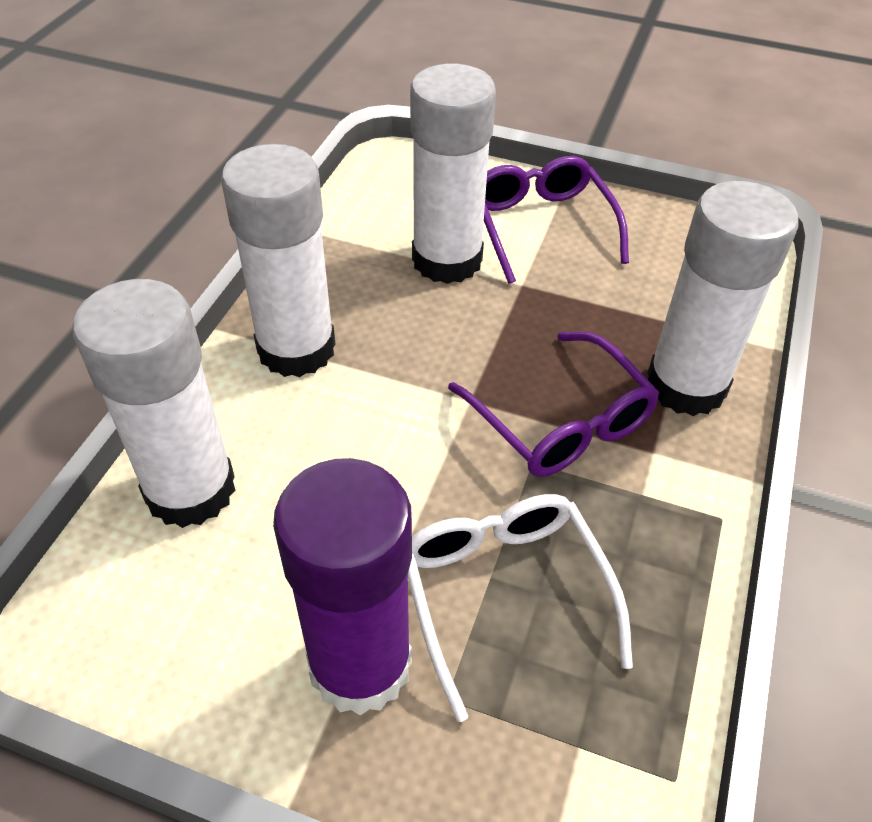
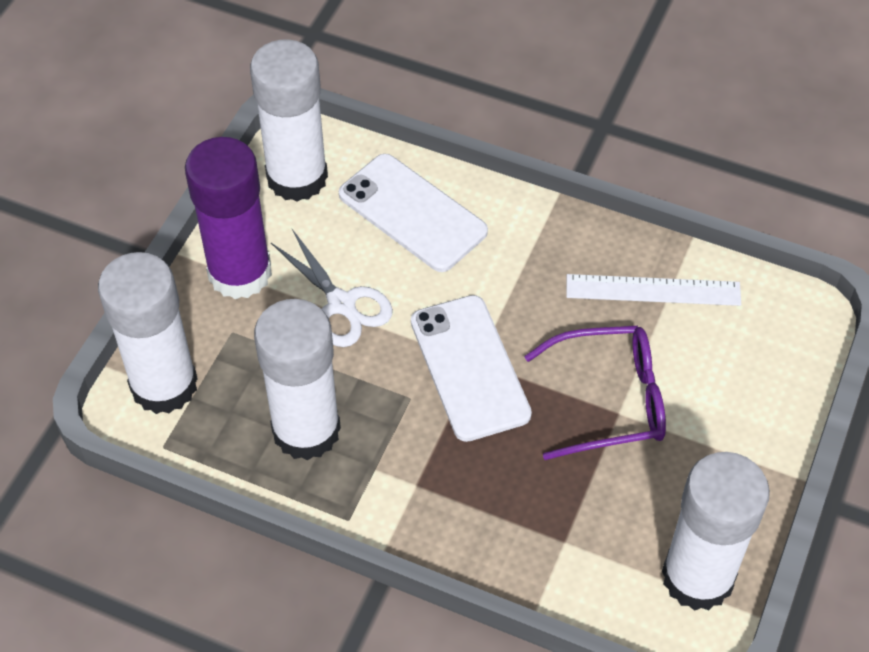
purple glasses: 2 -> 1
white glasses: 1 -> 0
white phone: 0 -> 2
white ruler: 0 -> 1
white scissors: 0 -> 1

